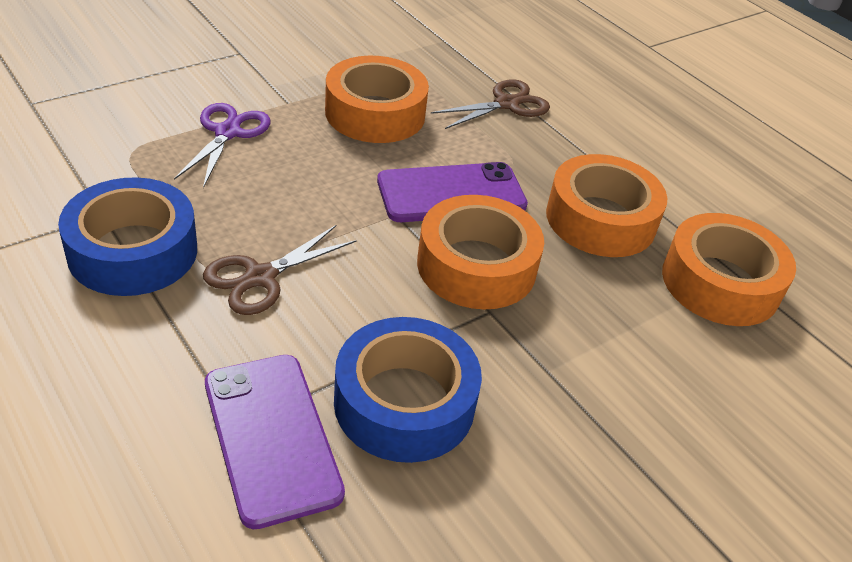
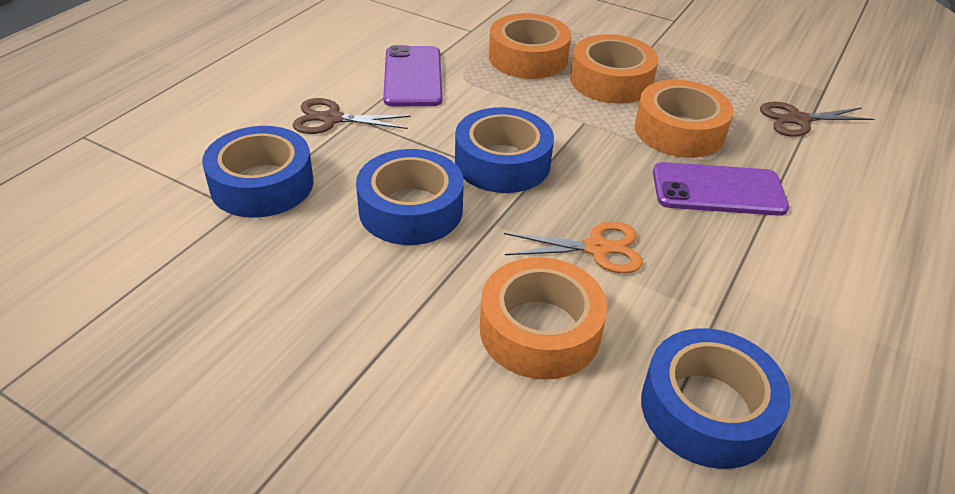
blue tape: 2 -> 4
orange scissors: 0 -> 1
purple scissors: 1 -> 0

